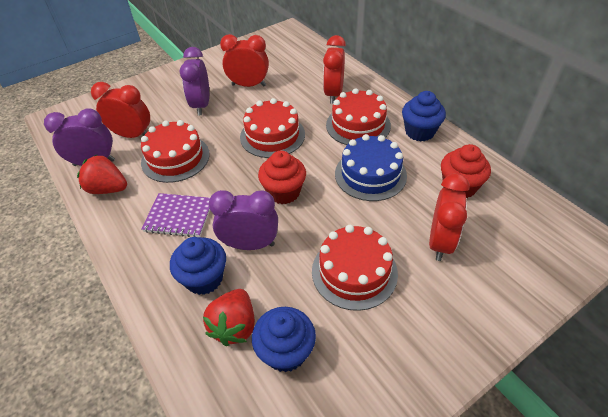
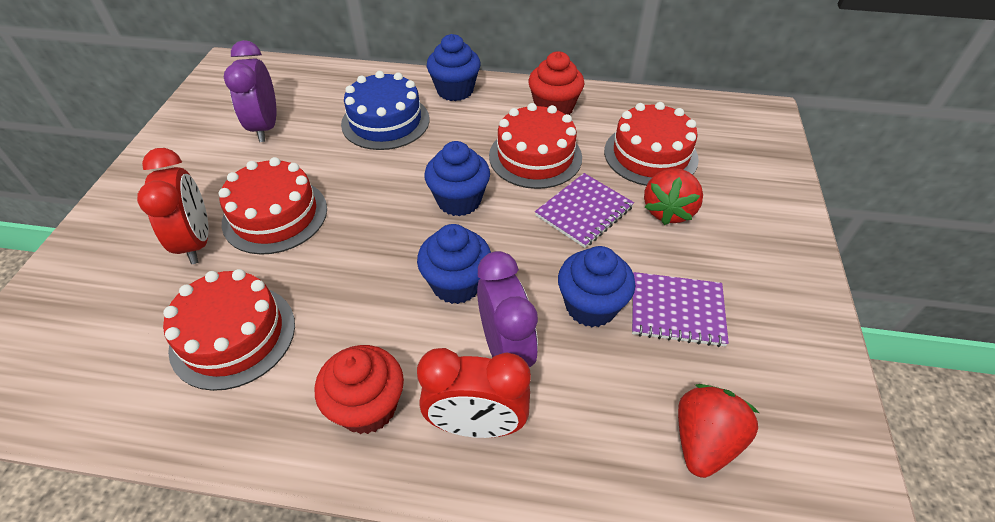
blue cupcake: 3 -> 4
purple clock: 3 -> 2
purple notebook: 1 -> 2
red clock: 4 -> 2

